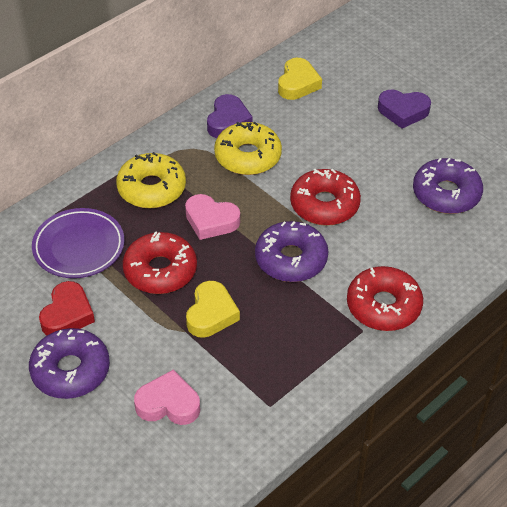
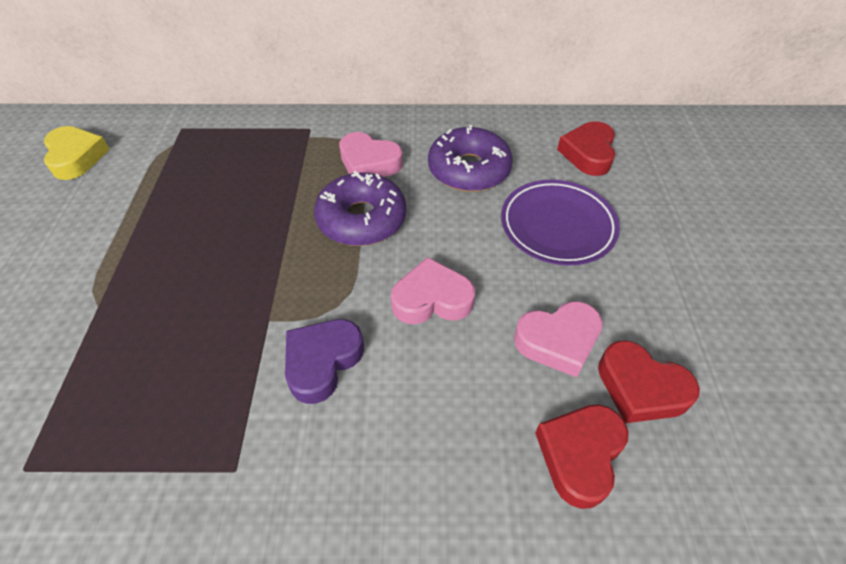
pink heart: 2 -> 3
purple donut: 3 -> 2
purple heart: 2 -> 1
red donut: 3 -> 0
red heart: 1 -> 3
yellow donut: 2 -> 0
yellow heart: 2 -> 1

